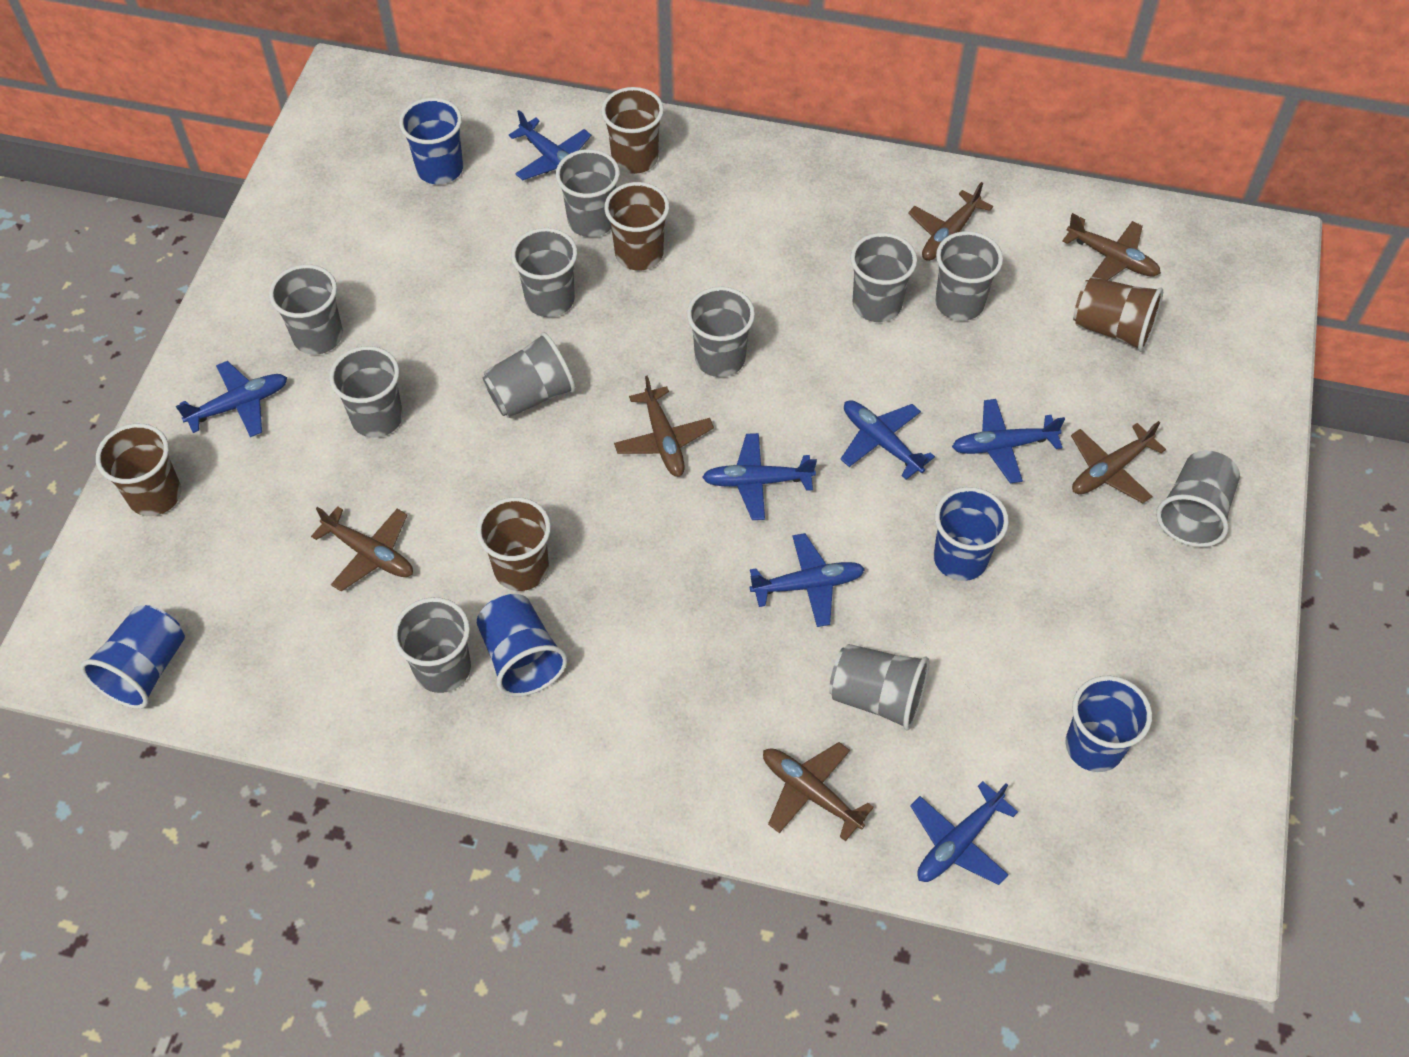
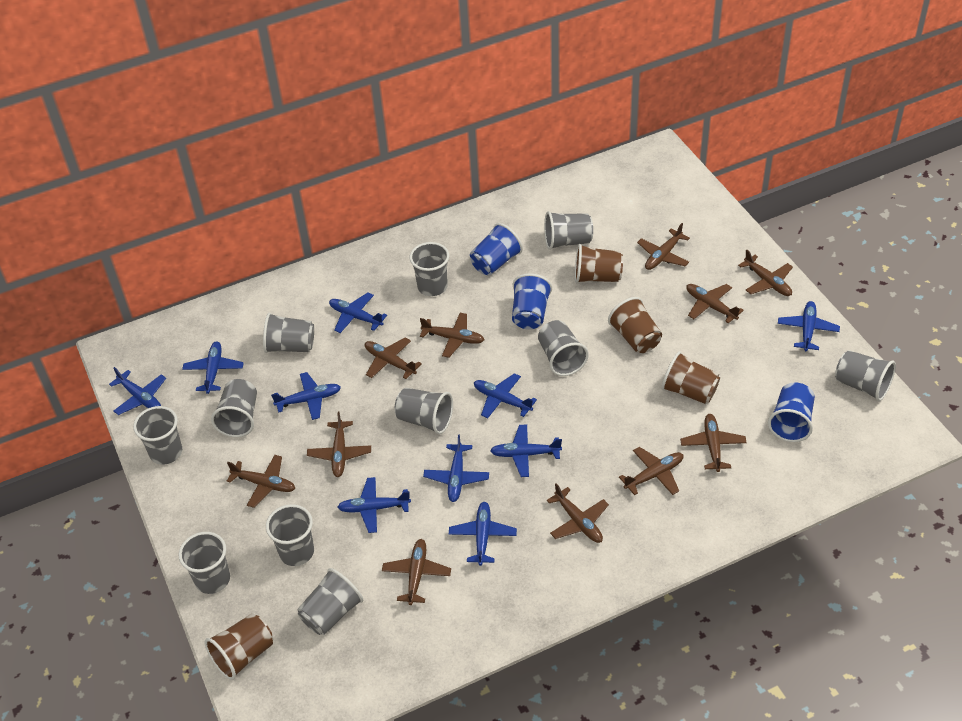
blue cup: 5 -> 3
blue plane: 7 -> 10
brown cup: 5 -> 4
brown plane: 6 -> 11

